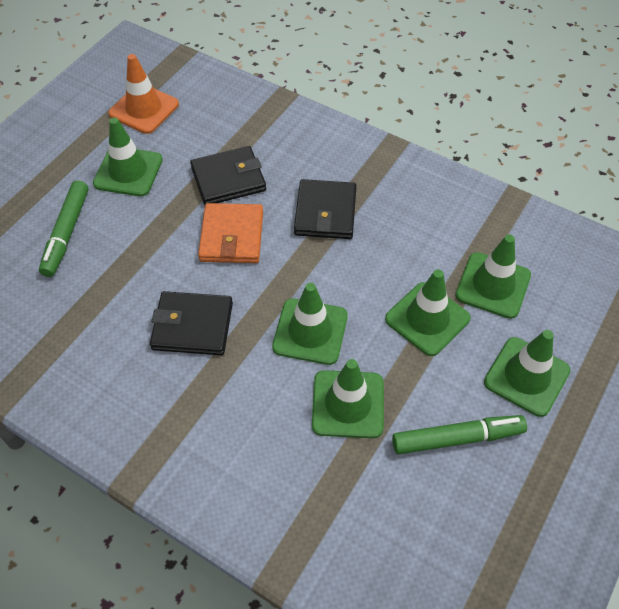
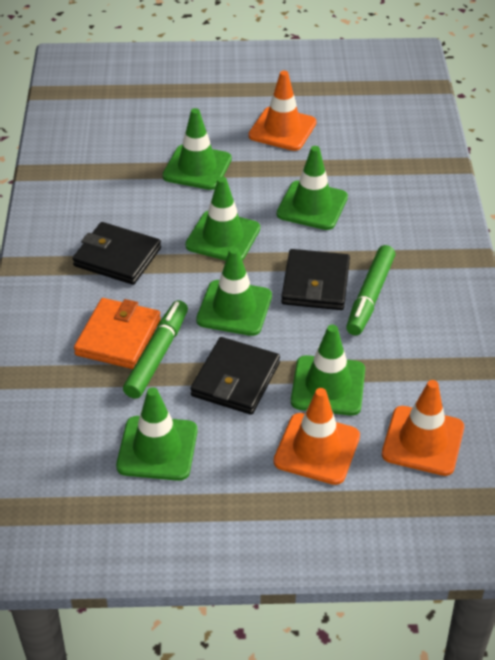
orange traffic cone: 1 -> 3

